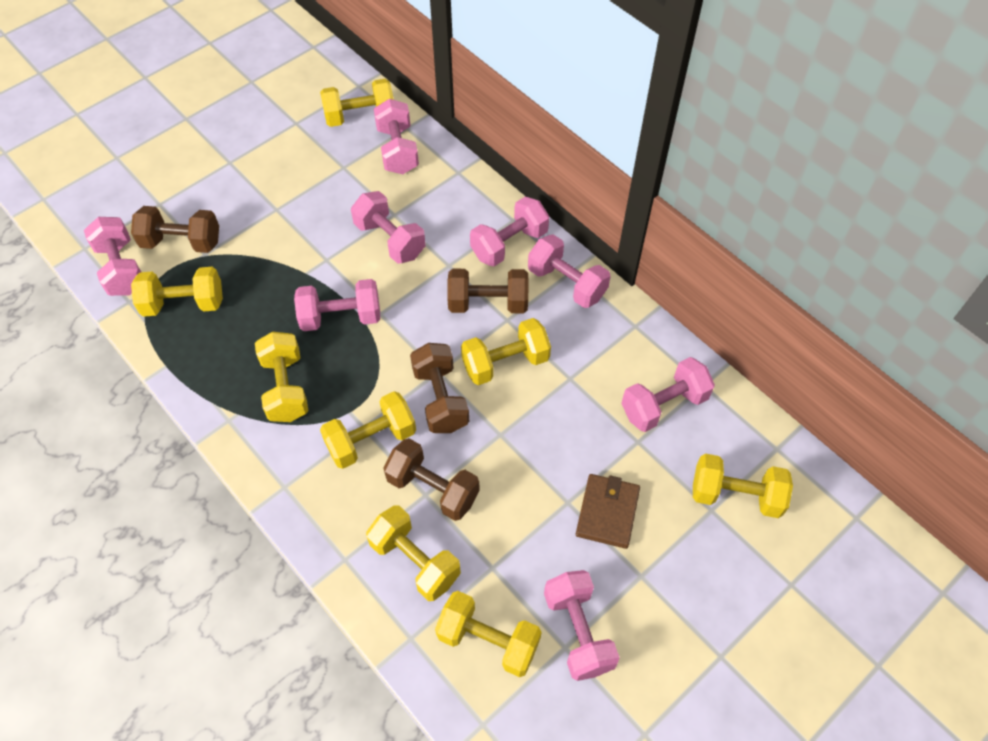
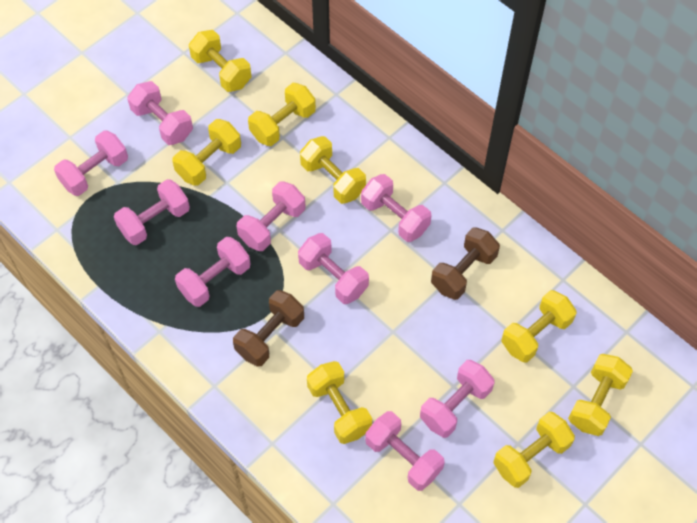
brown dumbbell: 4 -> 2
brown wallet: 1 -> 0
pink dumbbell: 8 -> 9

